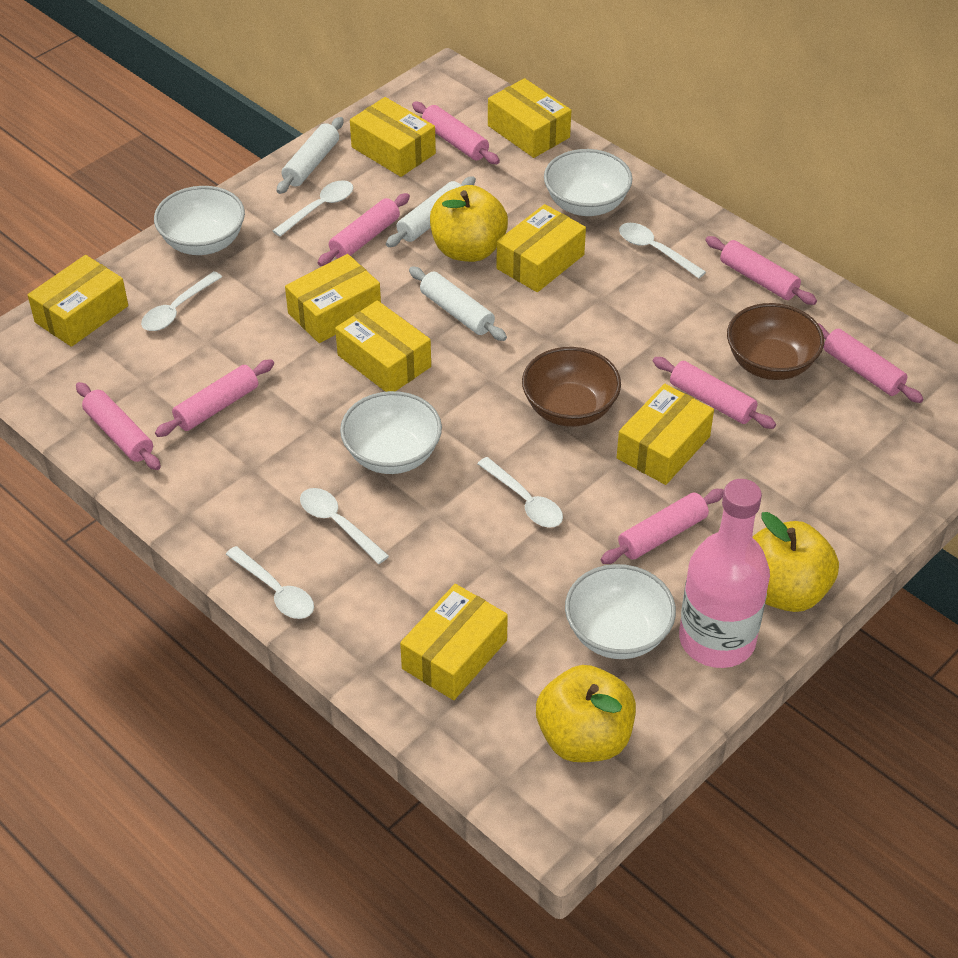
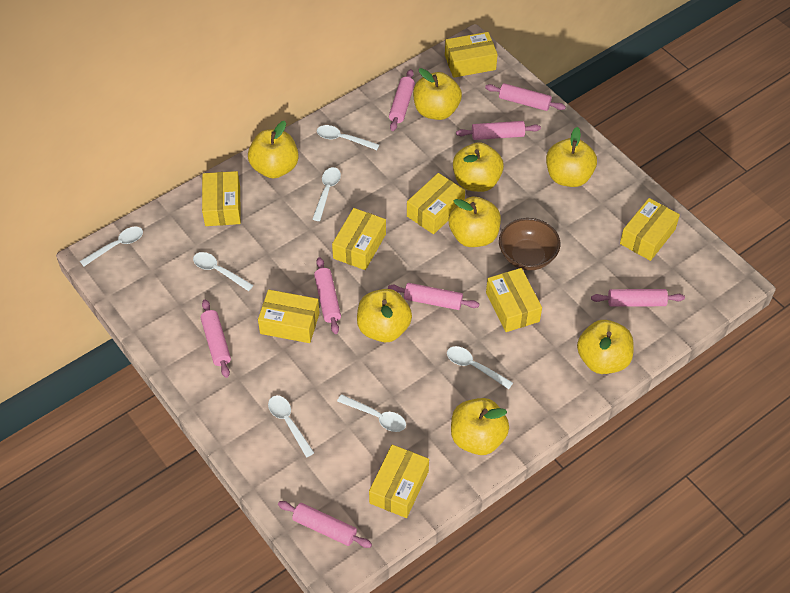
brown bowl: 2 -> 1
pink bottle: 1 -> 0
white bowl: 4 -> 0
white rolling pin: 3 -> 0
white spoon: 6 -> 7
yellow apple: 3 -> 8

